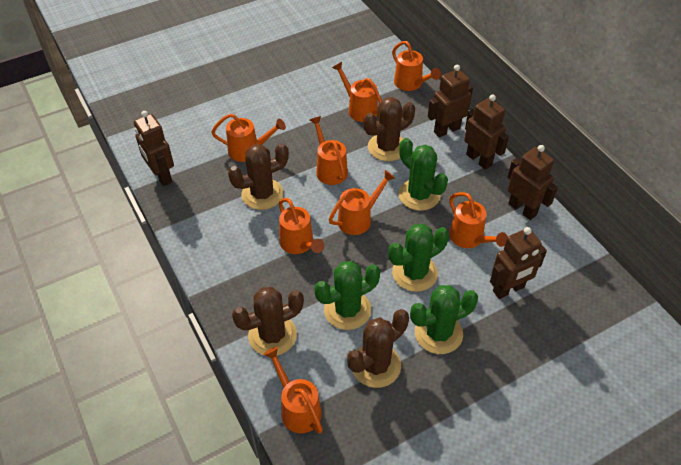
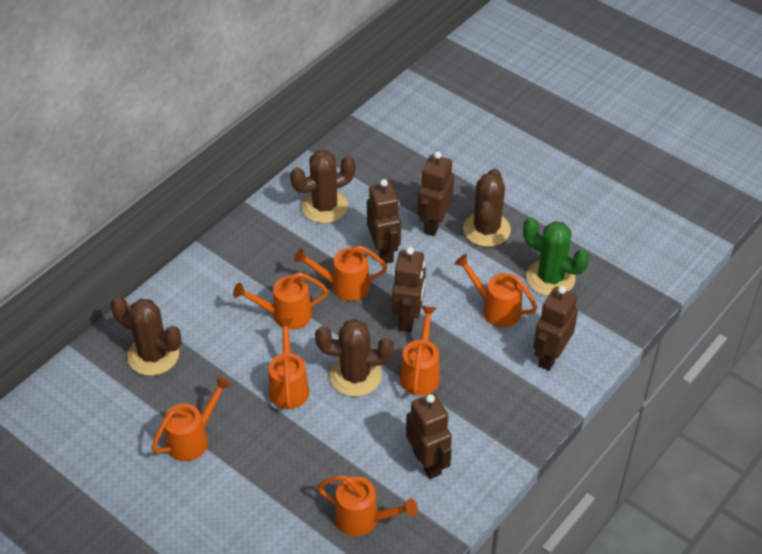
green cactus: 4 -> 1
orange watering can: 8 -> 7

